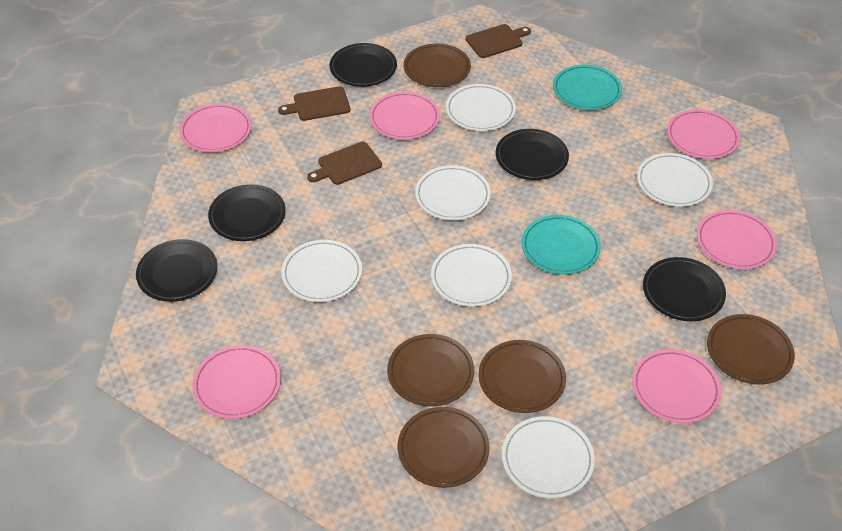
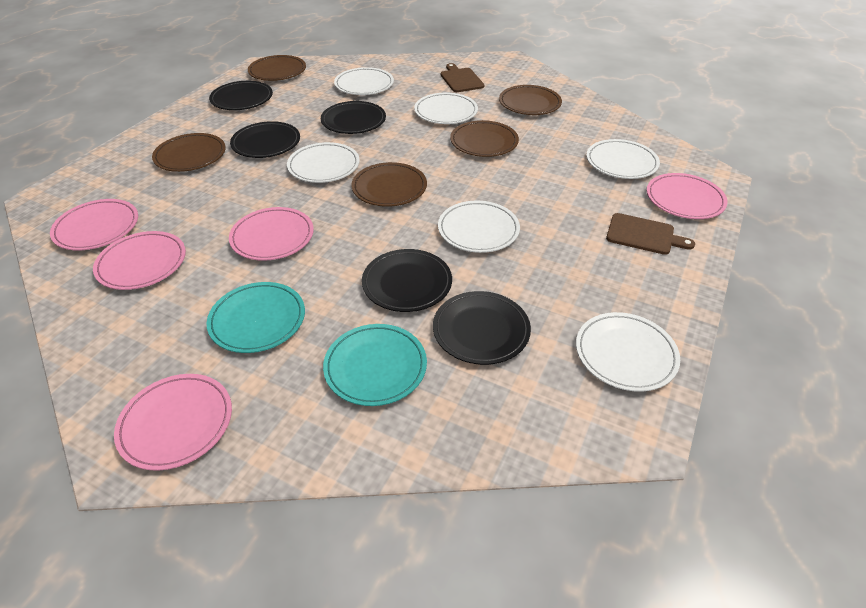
brown cutting board: 3 -> 2
pink plate: 6 -> 5

